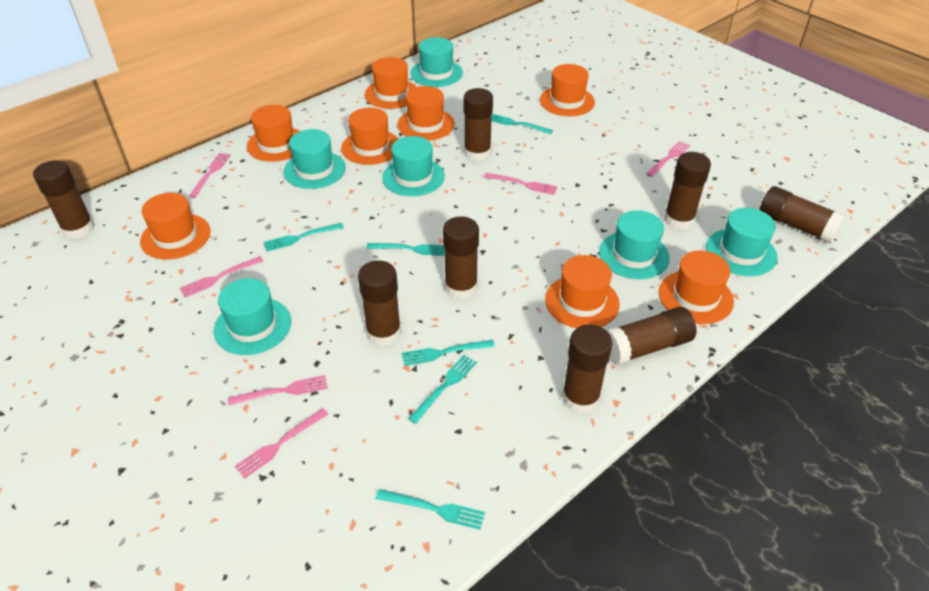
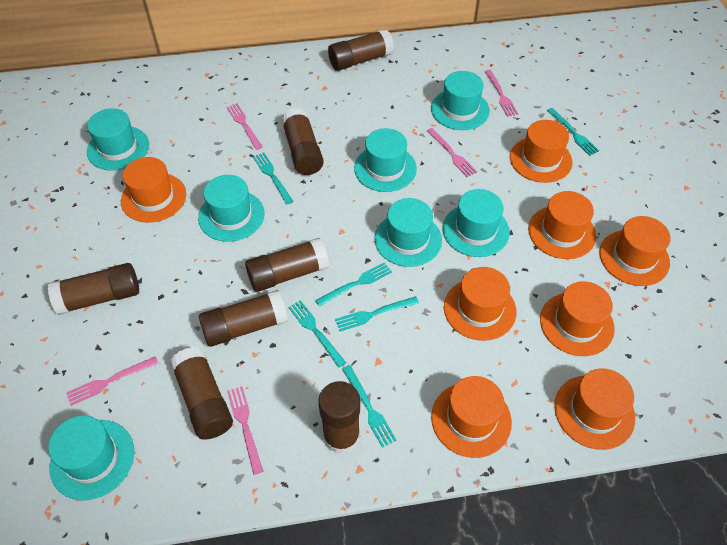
brown glue stick: 8 -> 7
pink fork: 6 -> 5
turquoise hat: 6 -> 7

